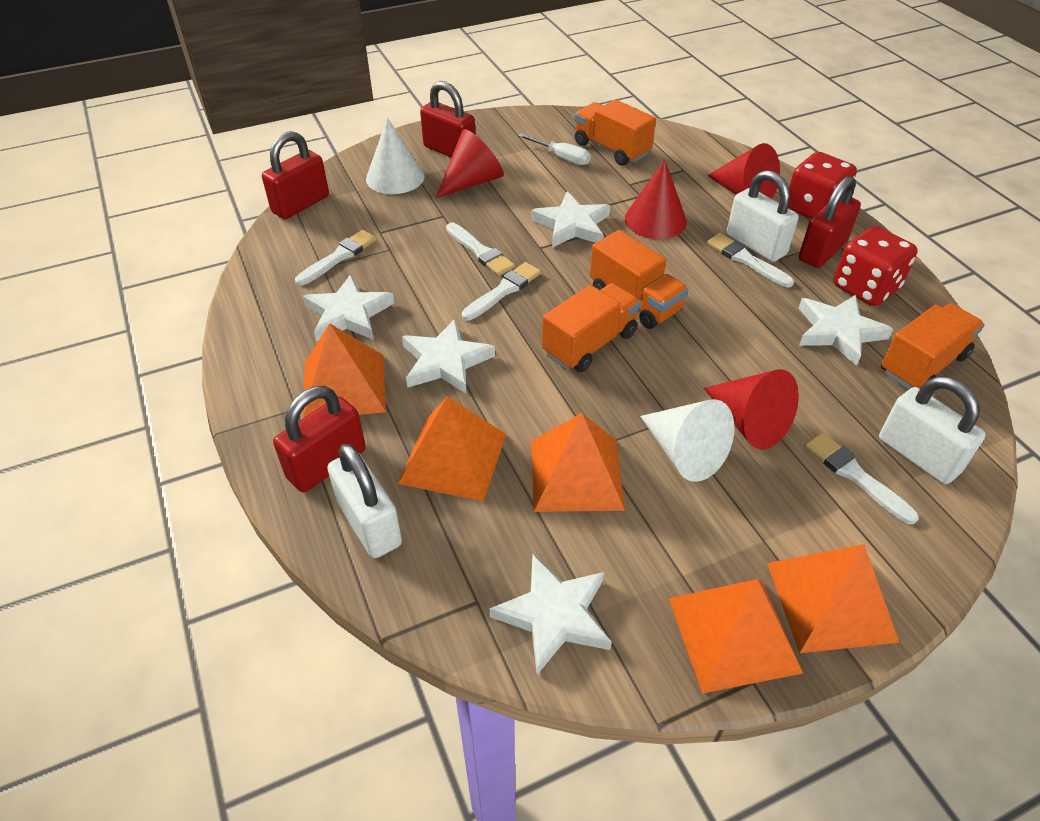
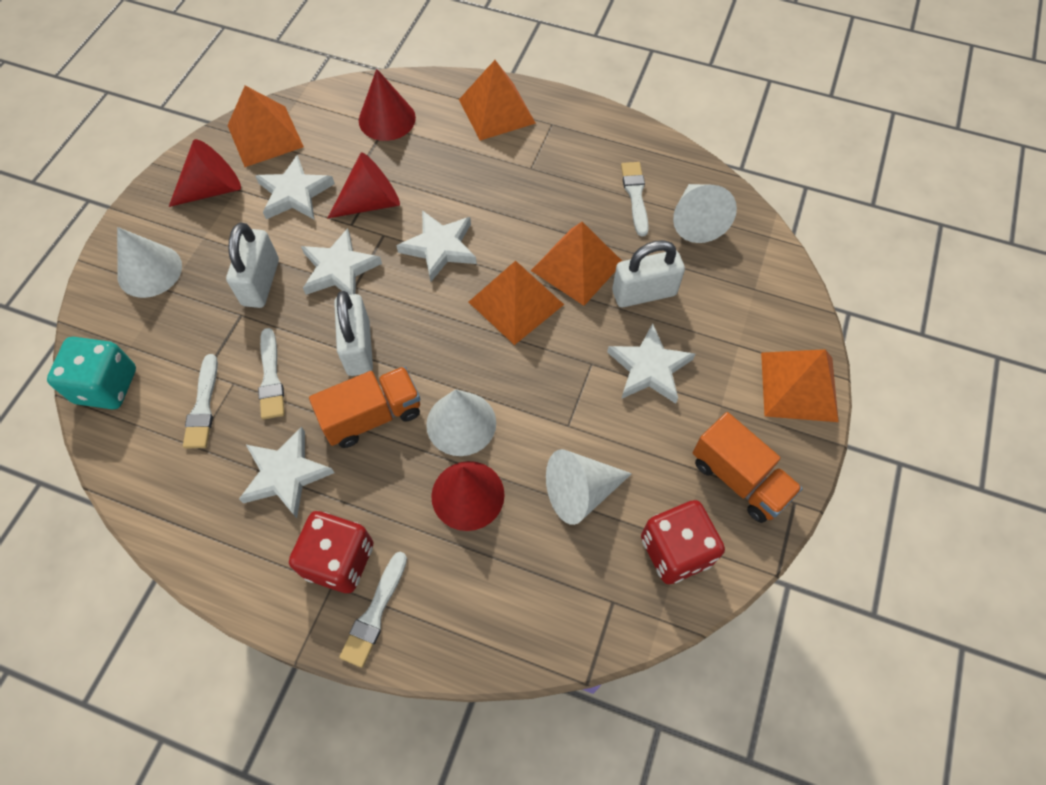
orange truck: 4 -> 2
red padlock: 4 -> 0
turquoise dice: 0 -> 1
white brush: 5 -> 4
white cone: 2 -> 4
white screwdriver: 1 -> 0

